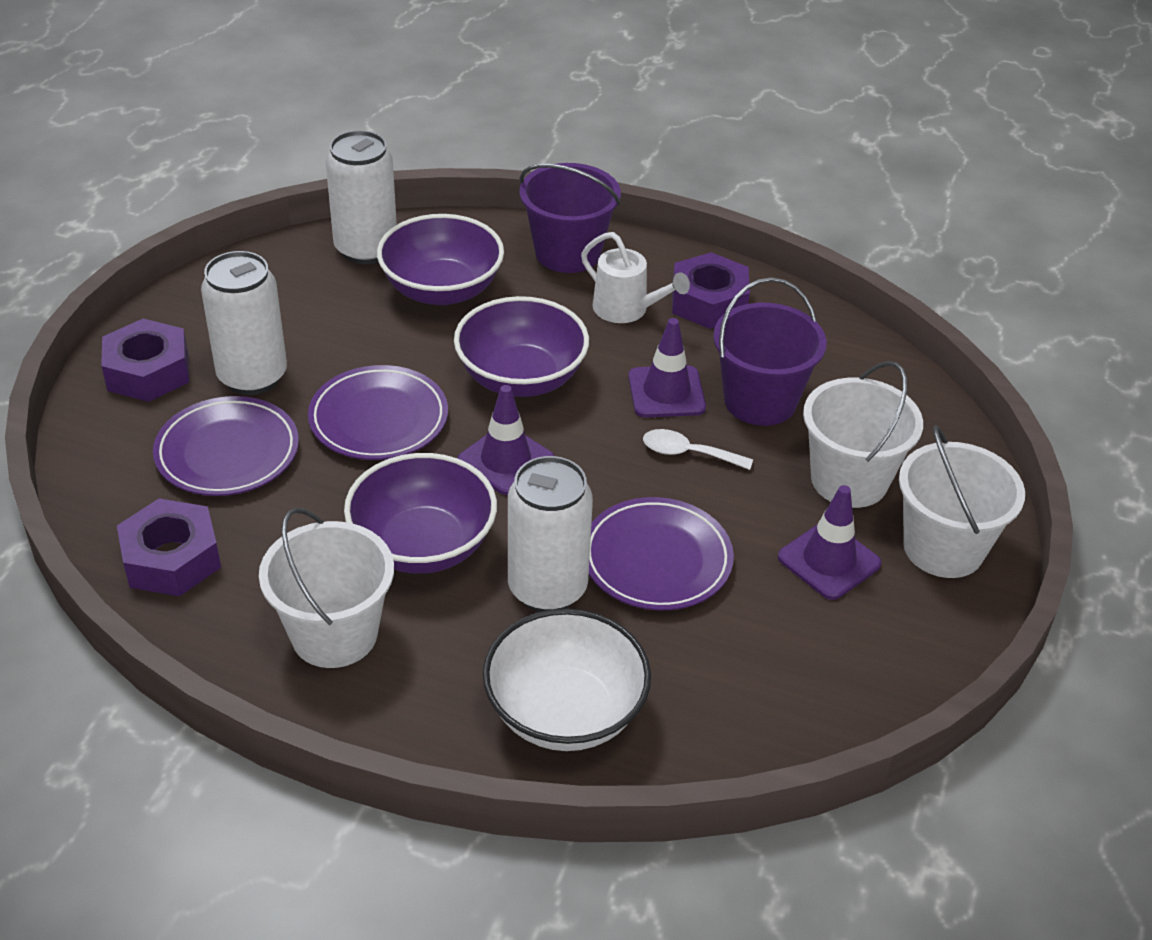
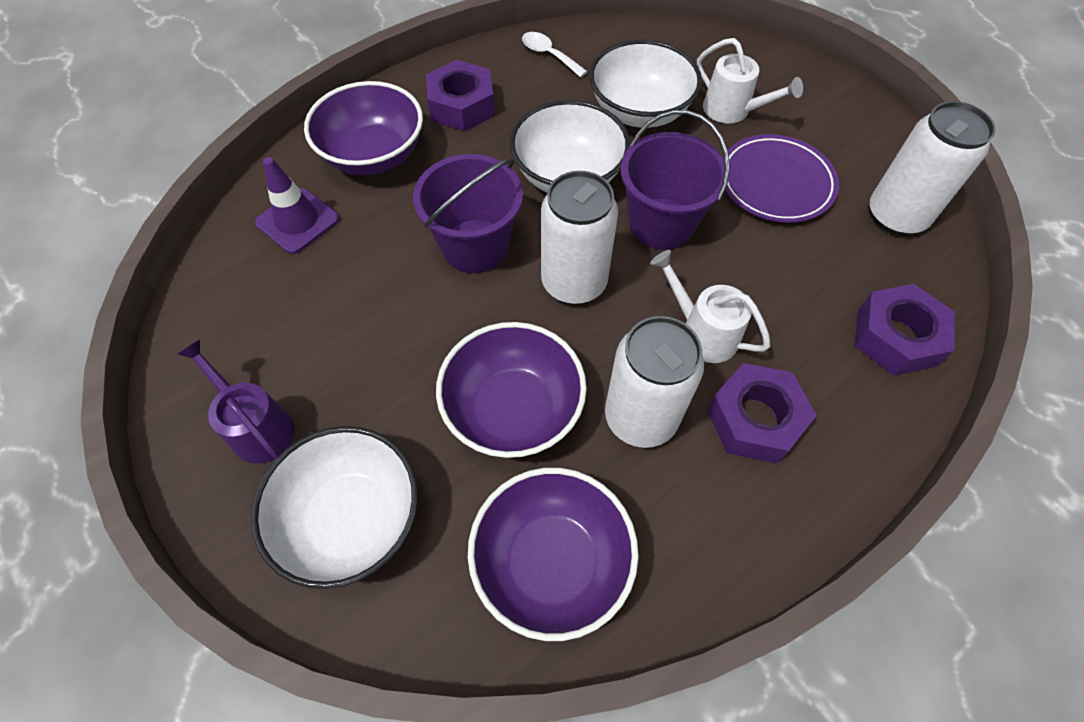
purple plate: 3 -> 1
purple traffic cone: 3 -> 1
purple watering can: 0 -> 1
white bowl: 1 -> 3
white bucket: 3 -> 0
white watering can: 1 -> 2

